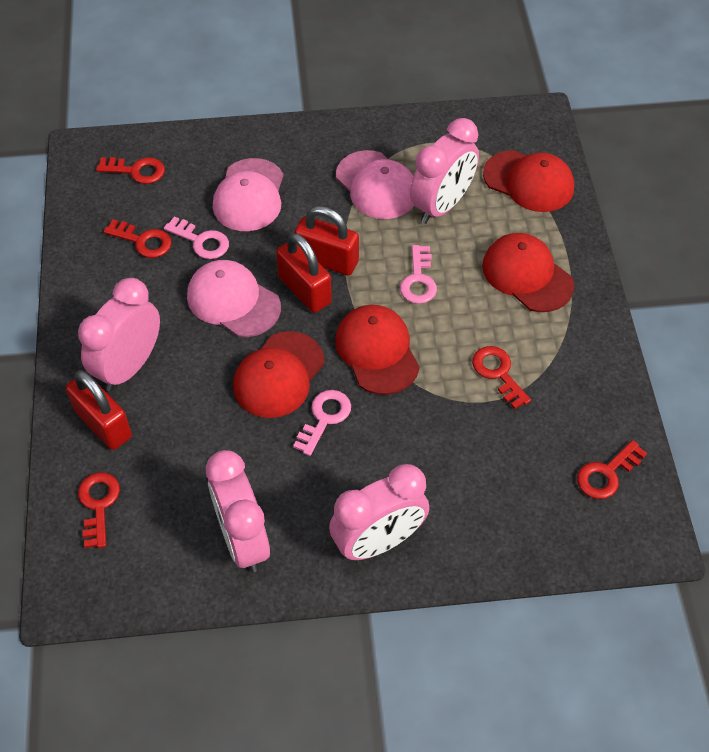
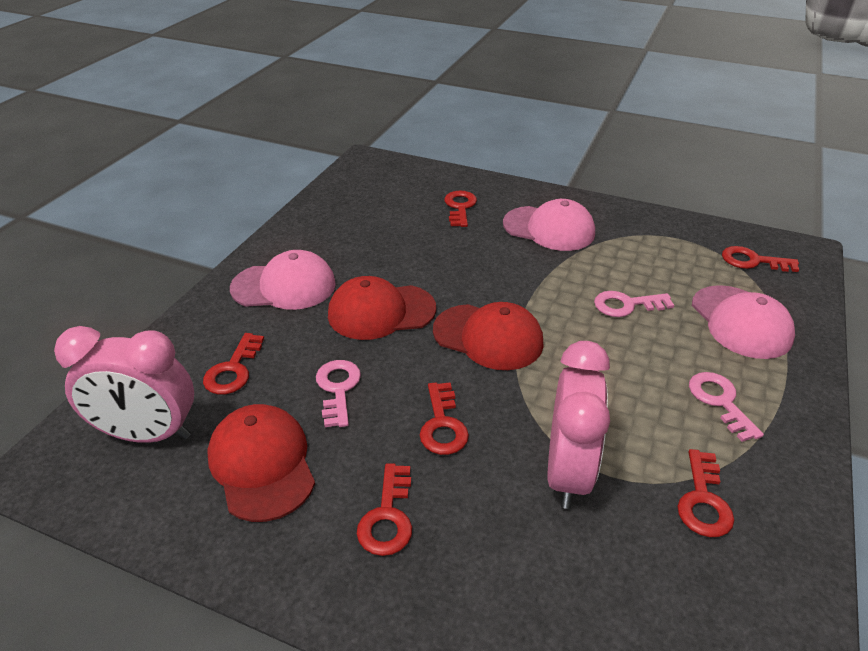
pink clock: 4 -> 2
red cap: 4 -> 3
red key: 5 -> 6
red padlock: 3 -> 0

